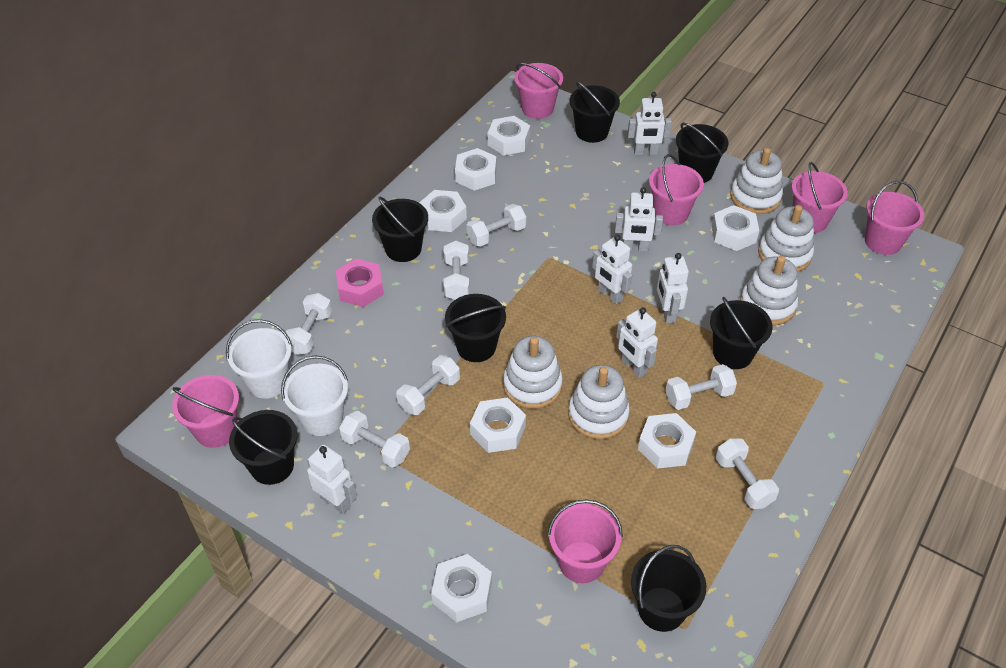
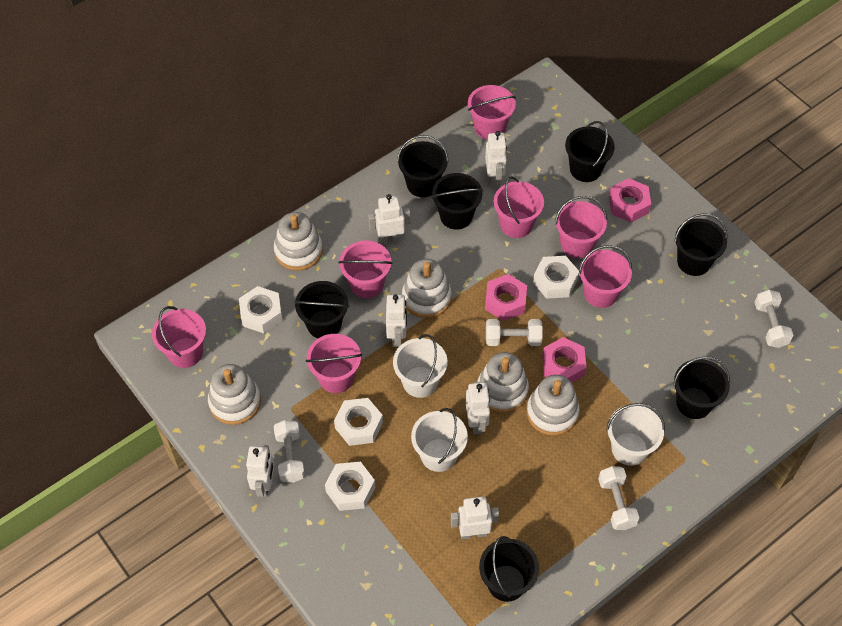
pink bucket: 6 -> 7
pink nut: 1 -> 3
white bucket: 2 -> 3
white dumbbell: 7 -> 4
white nut: 7 -> 4

